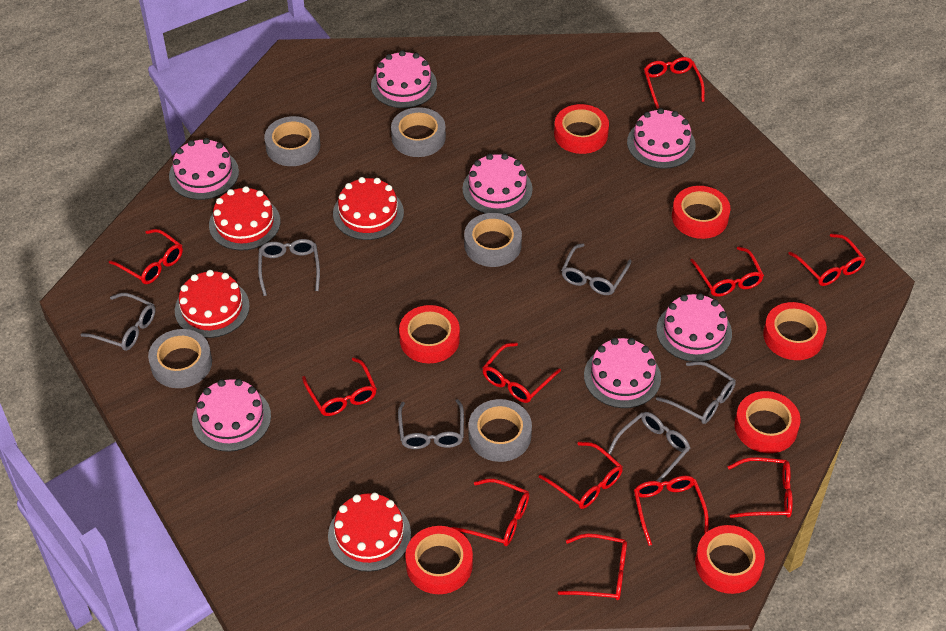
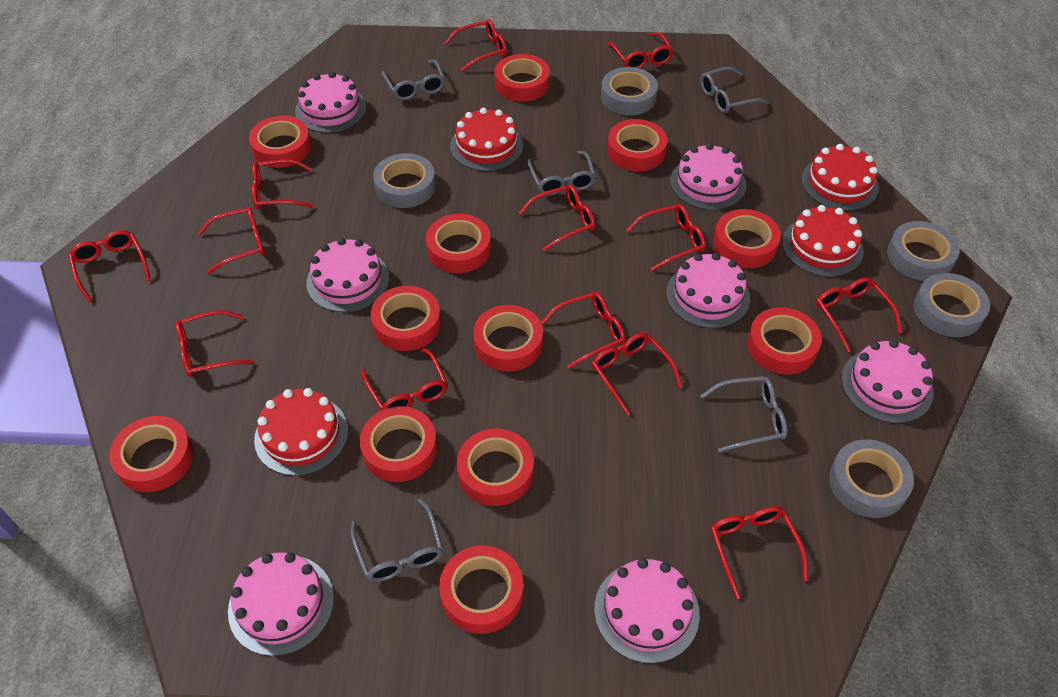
grey glasses: 6 -> 5
red glasses: 11 -> 13
red tape: 7 -> 12

